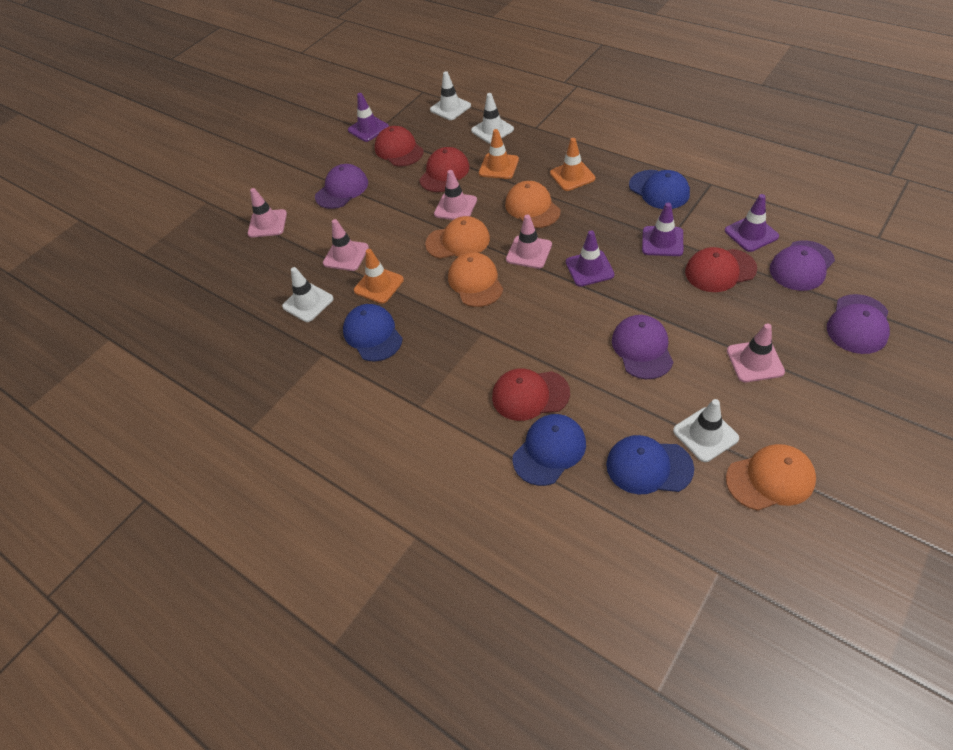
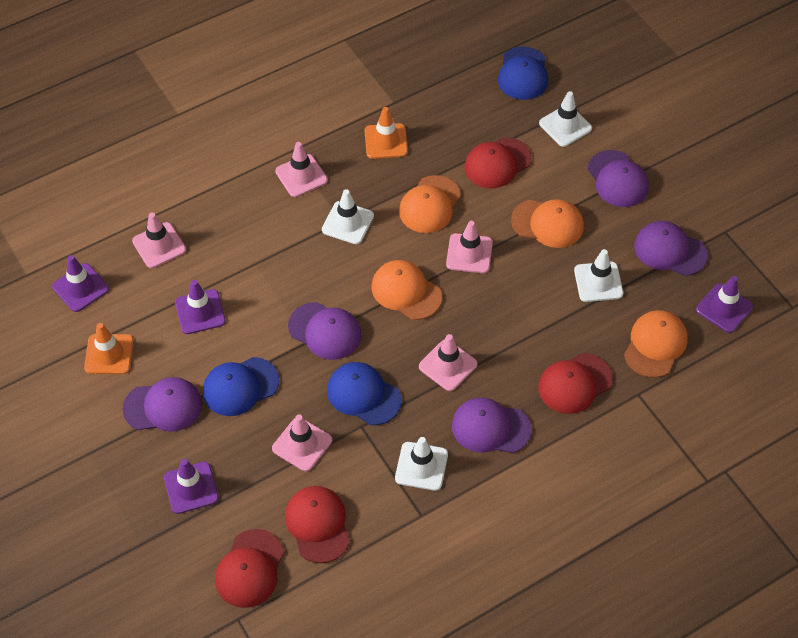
blue cap: 4 -> 3
orange traffic cone: 3 -> 2
purple cap: 4 -> 5

